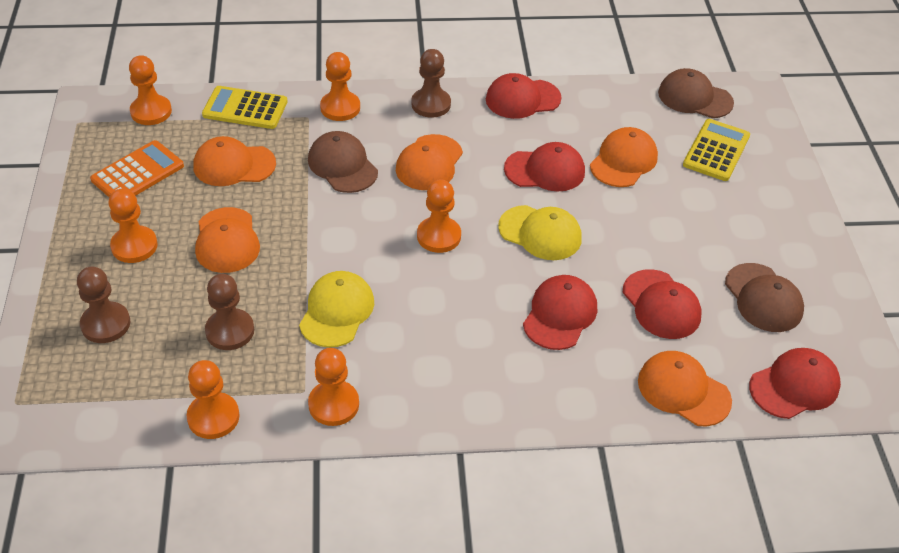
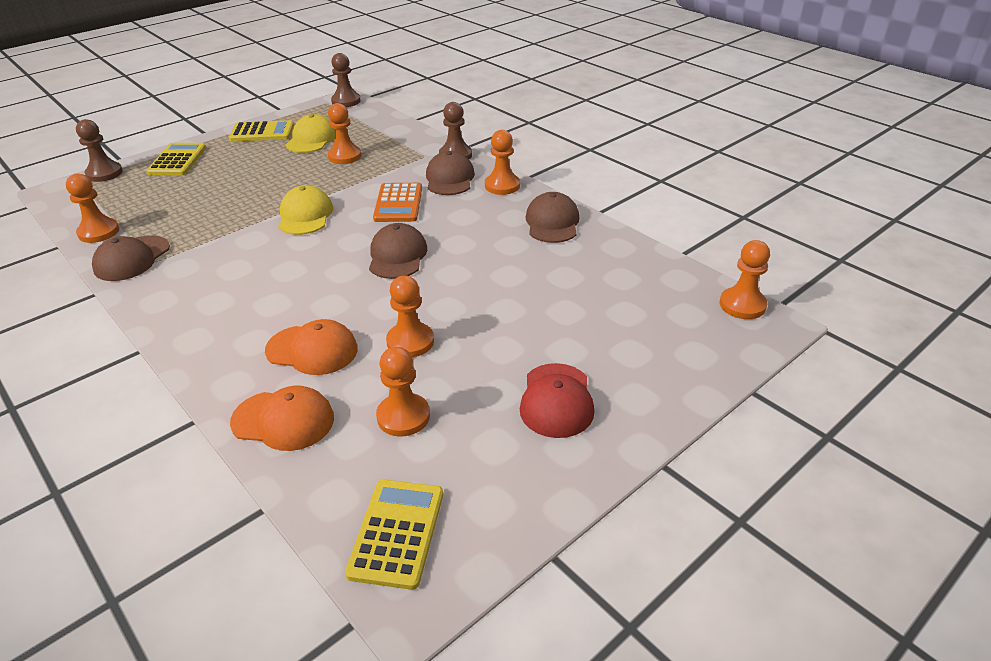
brown cap: 3 -> 4
orange cap: 5 -> 2
red cap: 5 -> 1
yellow calculator: 2 -> 3

